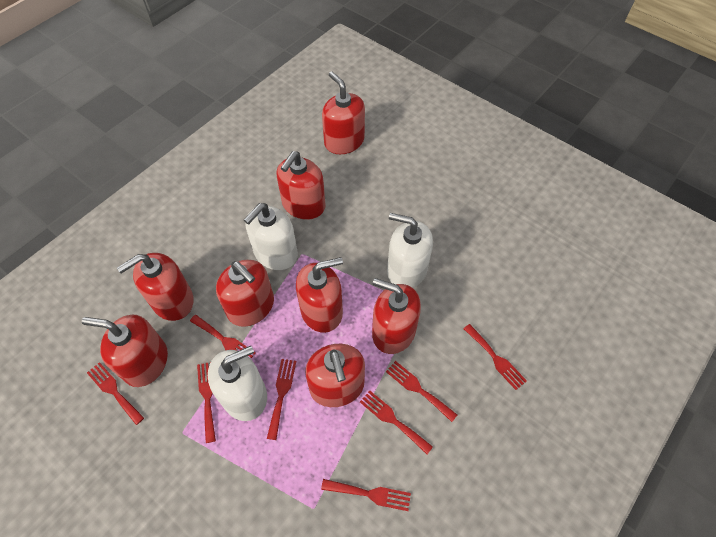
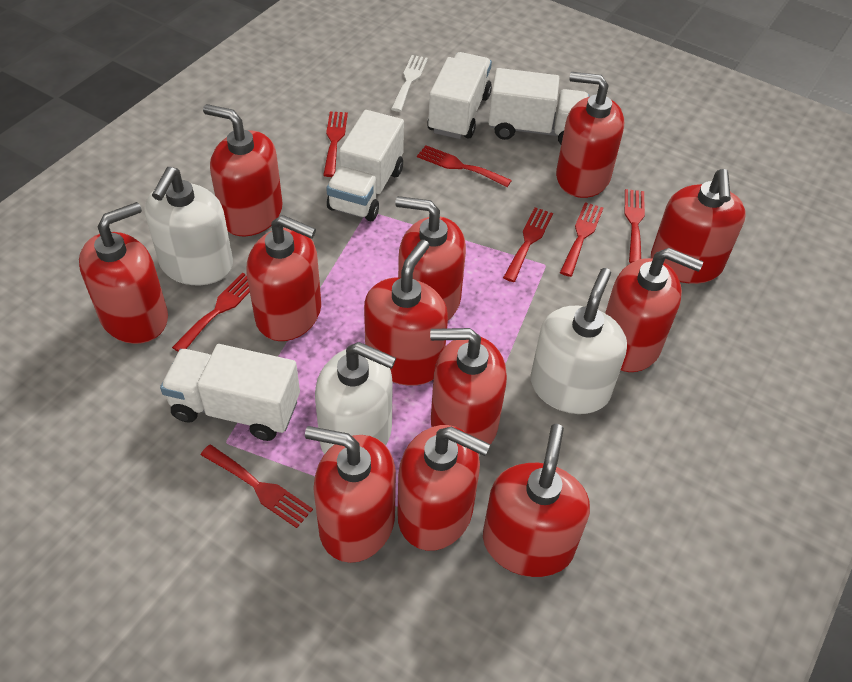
red fork: 8 -> 7
red soap dispenser: 8 -> 12
white fork: 0 -> 1
white truck: 0 -> 4

